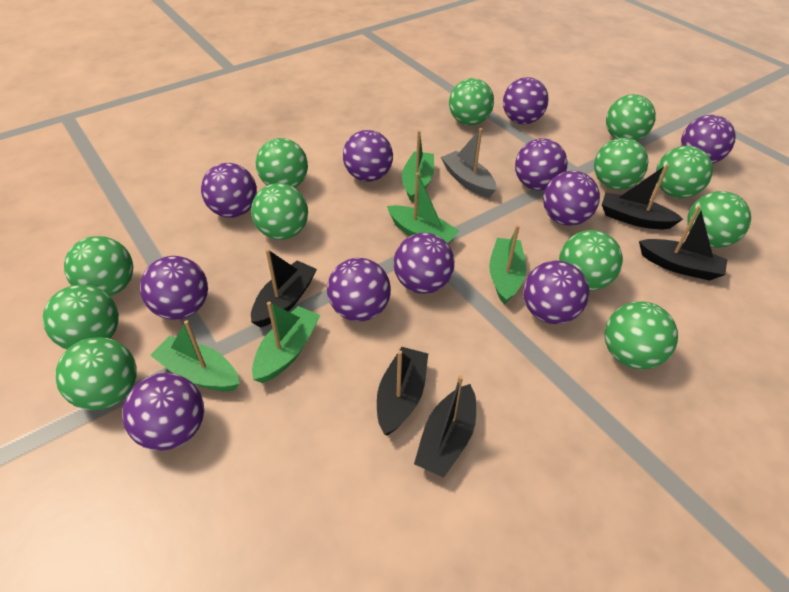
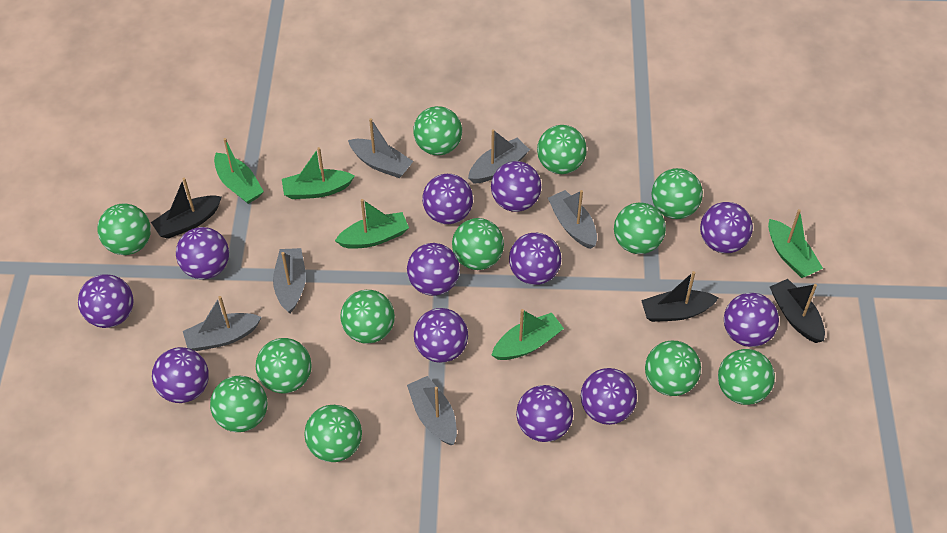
black boat: 5 -> 3
grey boat: 1 -> 6
purple ball: 11 -> 12

